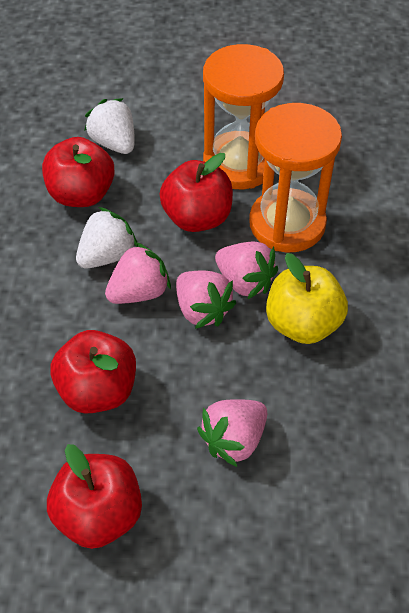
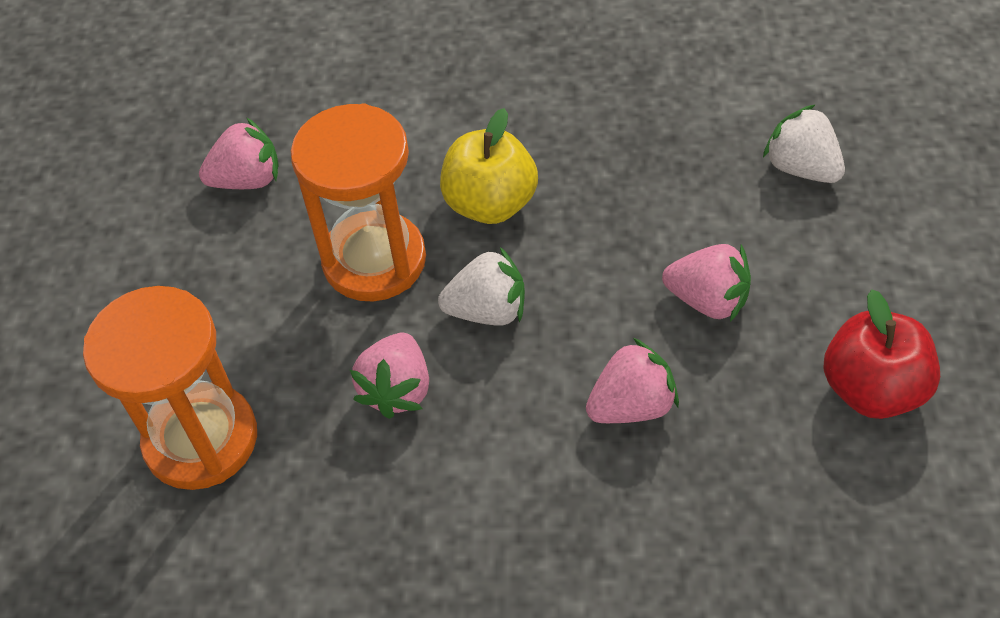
red apple: 4 -> 1

